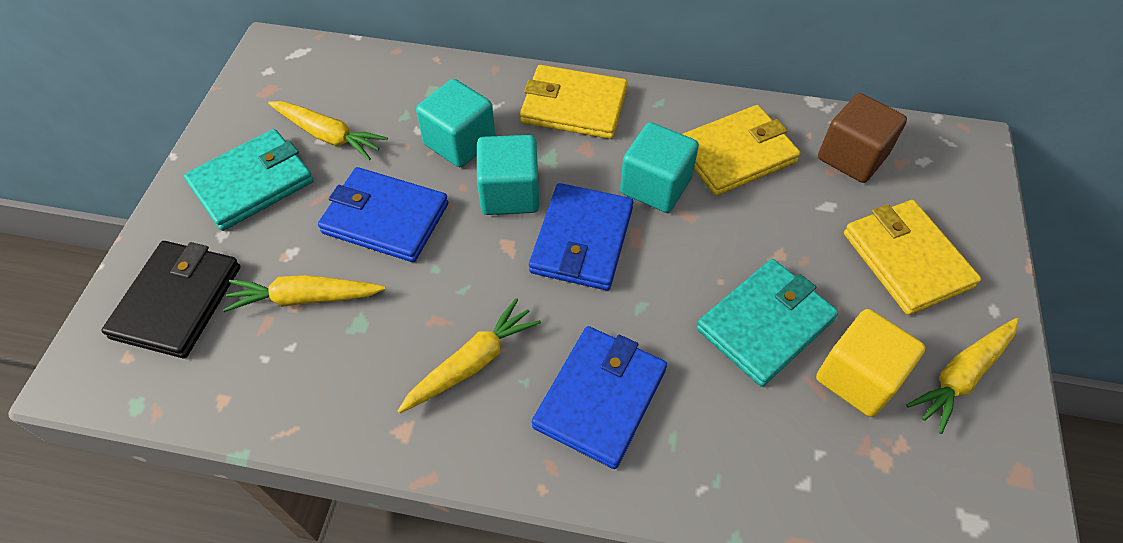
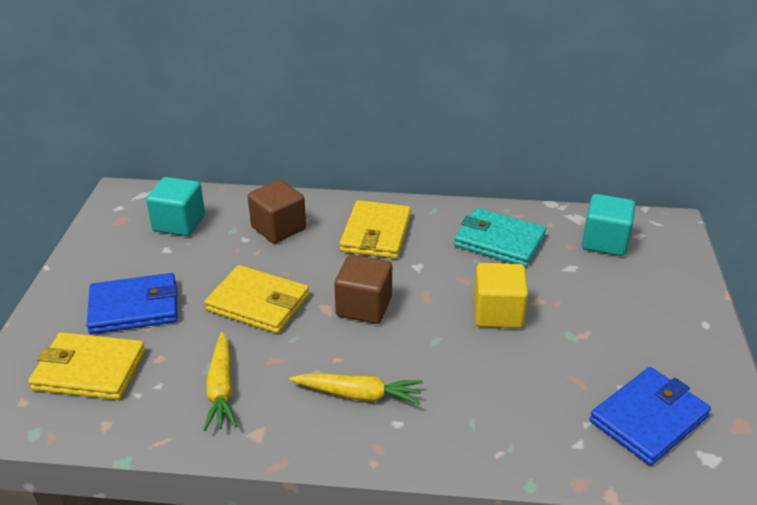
black wallet: 1 -> 0
blue wallet: 3 -> 2
brown cube: 1 -> 2
turquoise cube: 3 -> 2
turquoise wallet: 2 -> 1
yellow carrot: 4 -> 2

